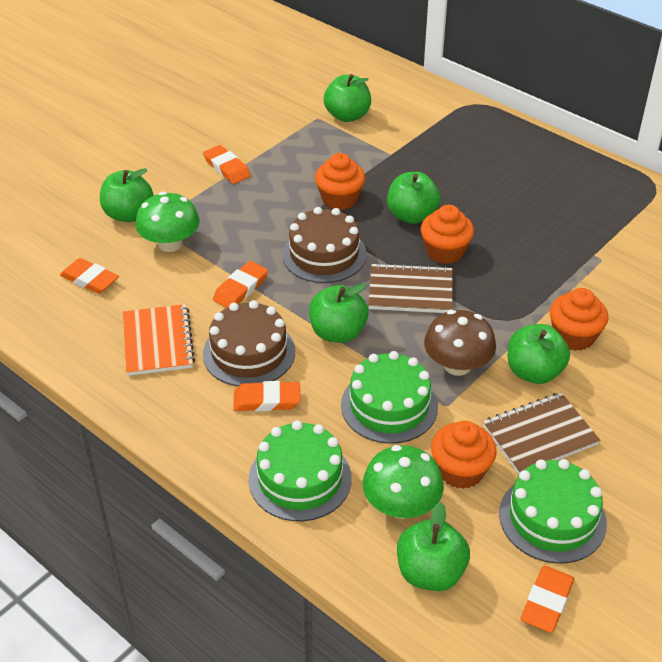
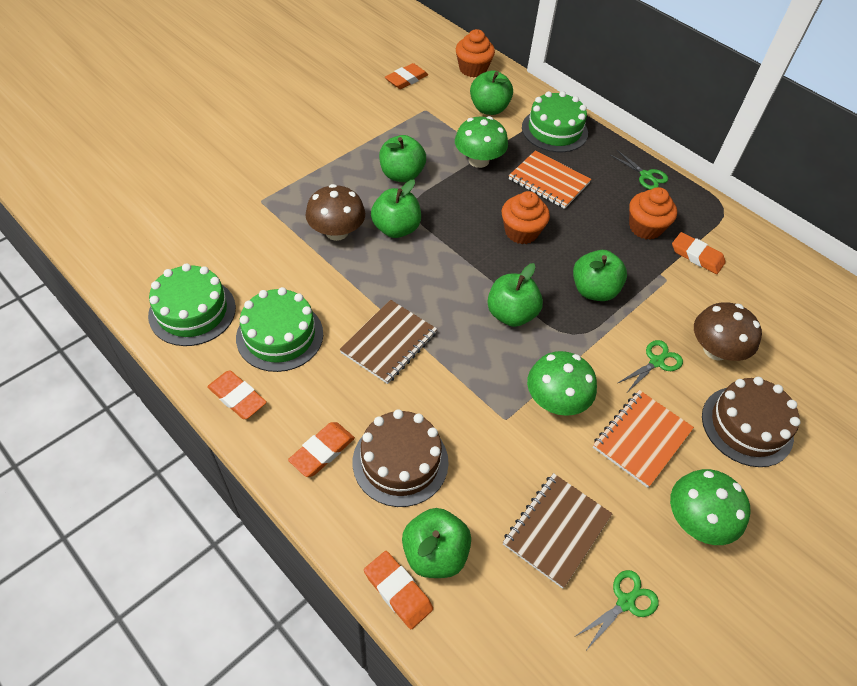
brown mushroom: 1 -> 2
green mushroom: 2 -> 3
green scissors: 0 -> 3
orange cupcake: 4 -> 3
orange notebook: 1 -> 2

